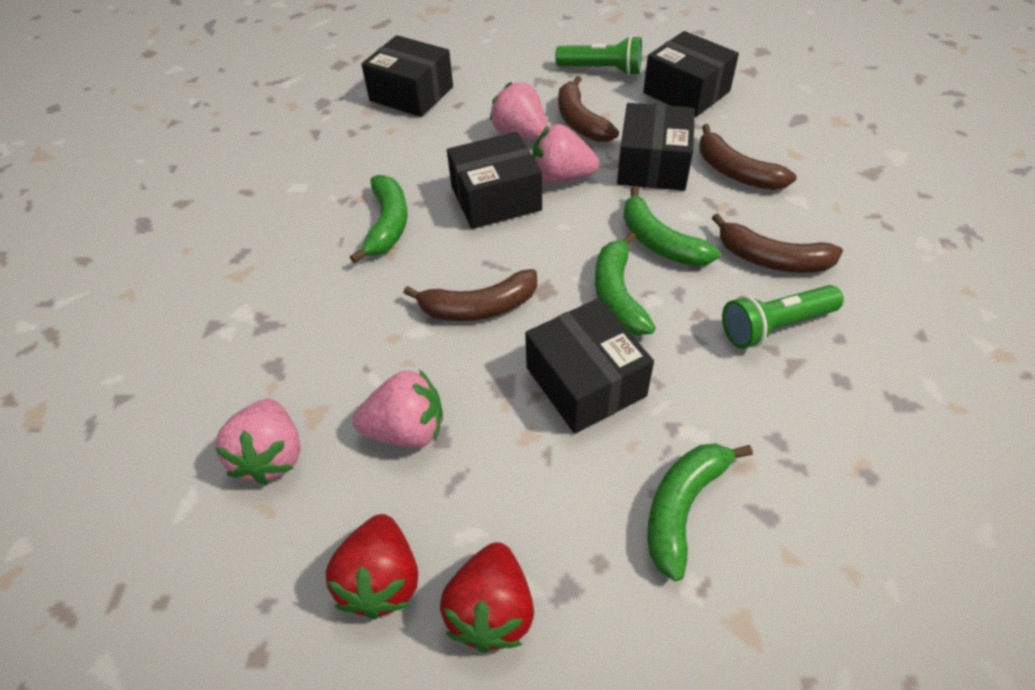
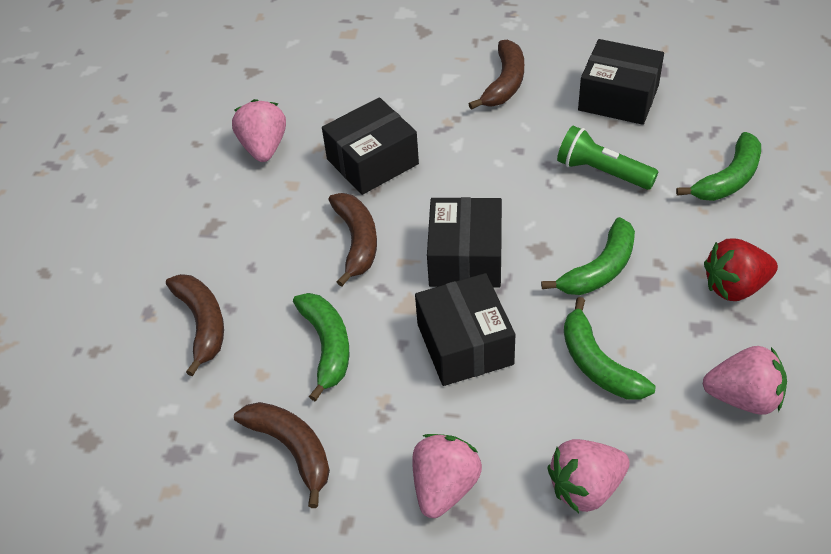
black box: 5 -> 4
green flashlight: 2 -> 1
red strawberry: 2 -> 1

